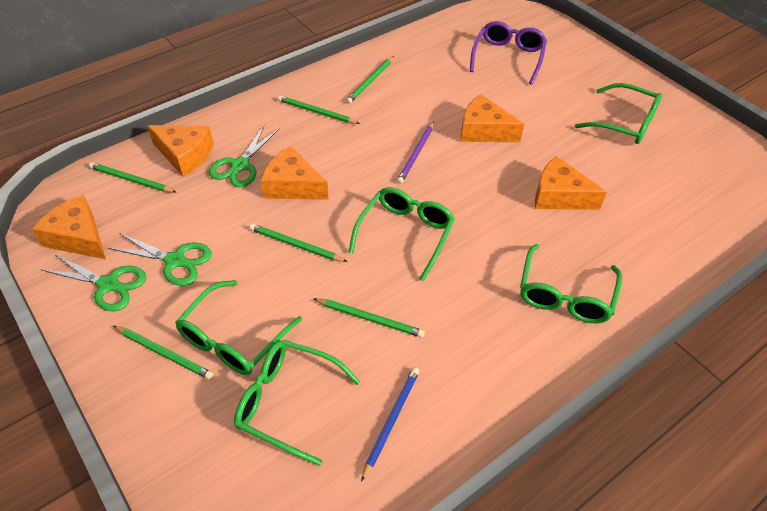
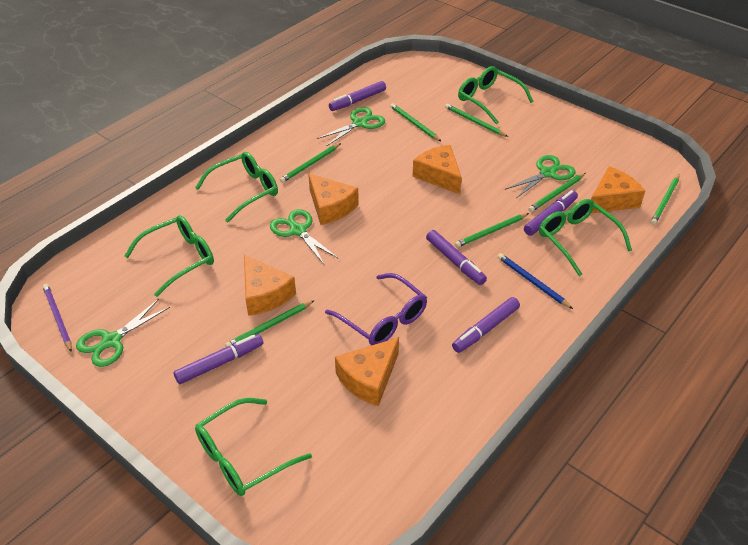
green pencil: 6 -> 7
green scissors: 3 -> 4
purple marker: 0 -> 5

